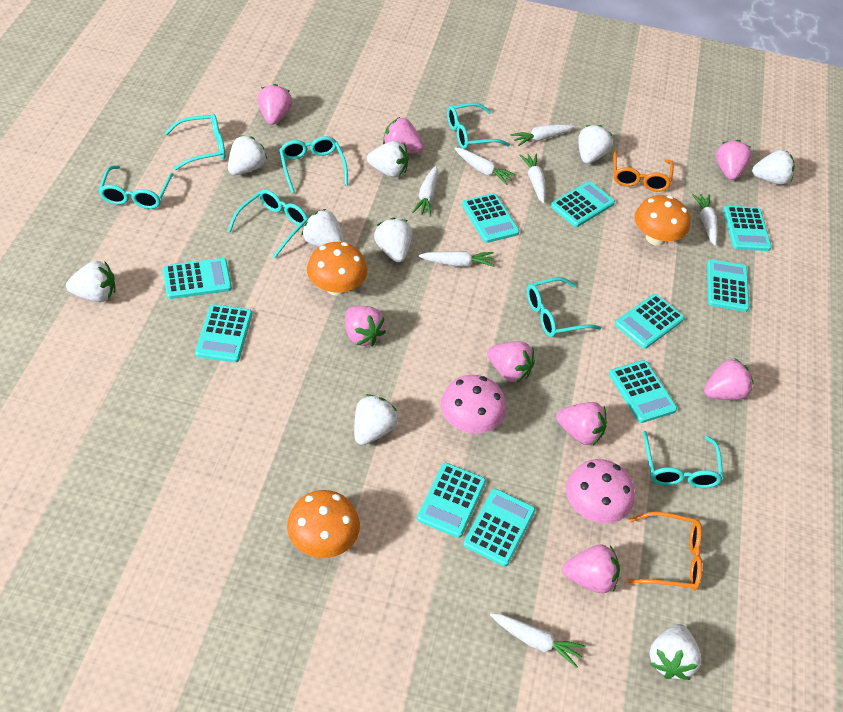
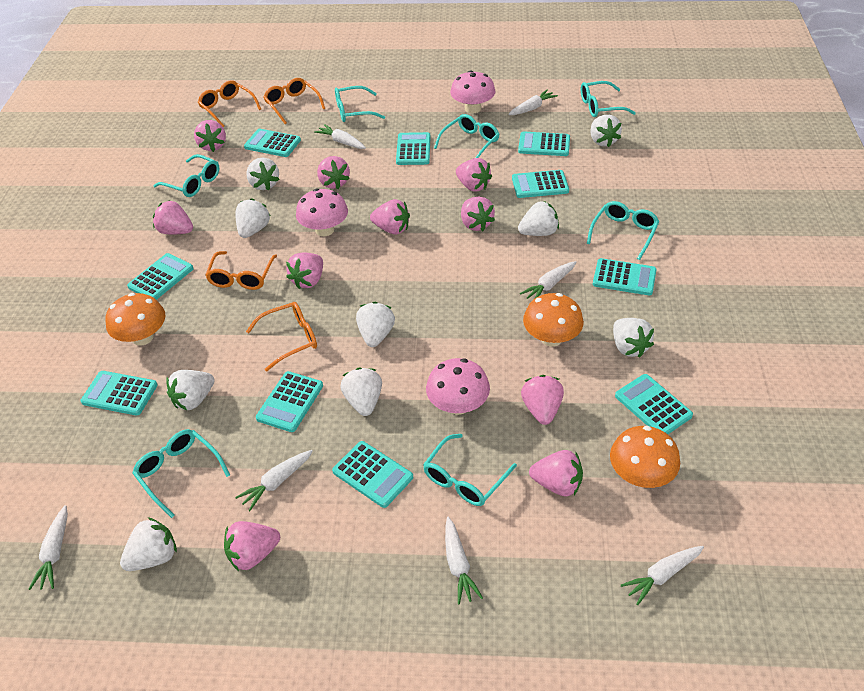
orange glasses: 2 -> 4
pink mushroom: 2 -> 3
pink strawberry: 8 -> 10

